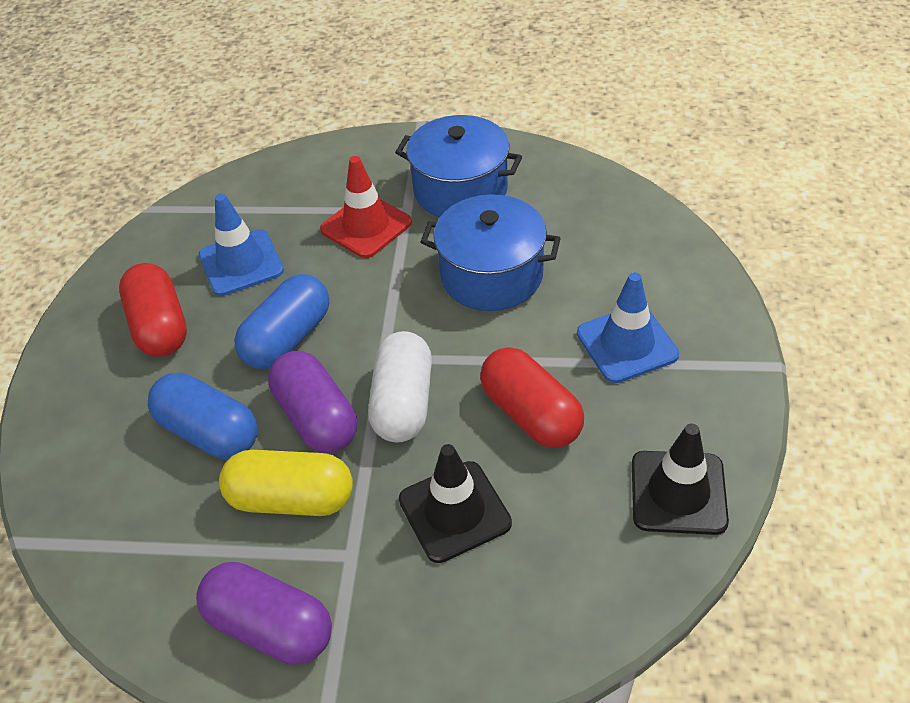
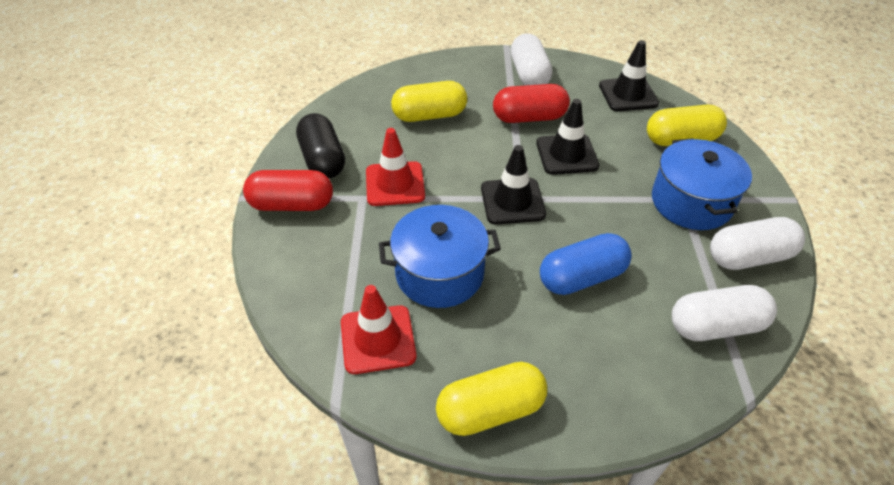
black capsule: 0 -> 1
black traffic cone: 2 -> 3
blue capsule: 2 -> 1
blue traffic cone: 2 -> 0
purple capsule: 2 -> 0
red traffic cone: 1 -> 2
white capsule: 1 -> 3
yellow capsule: 1 -> 3

